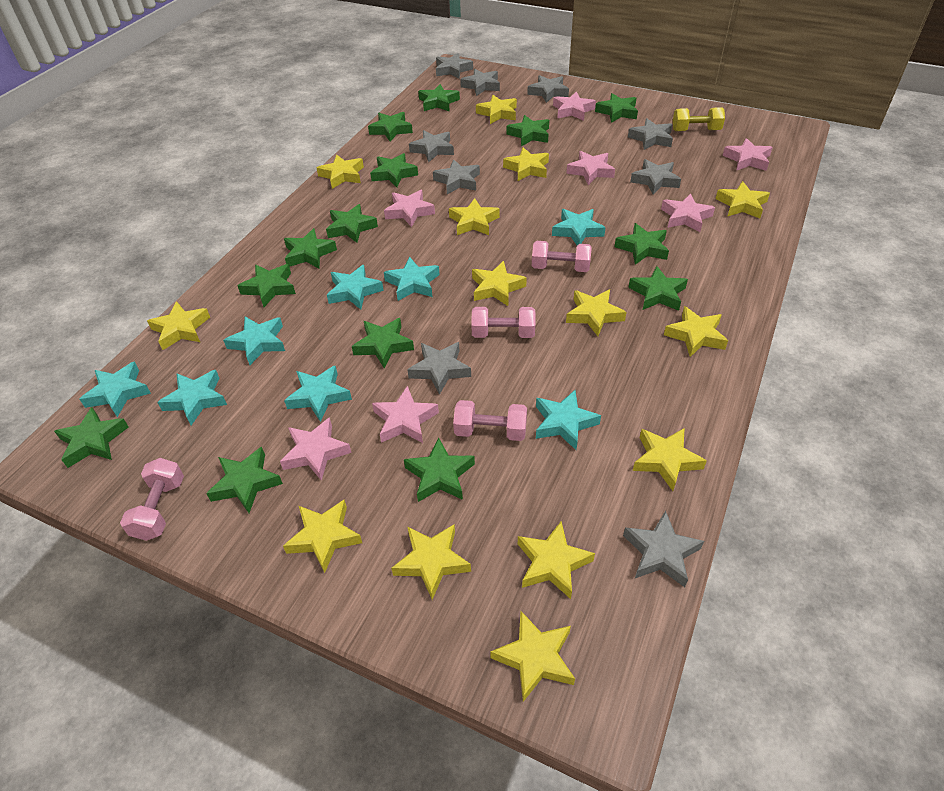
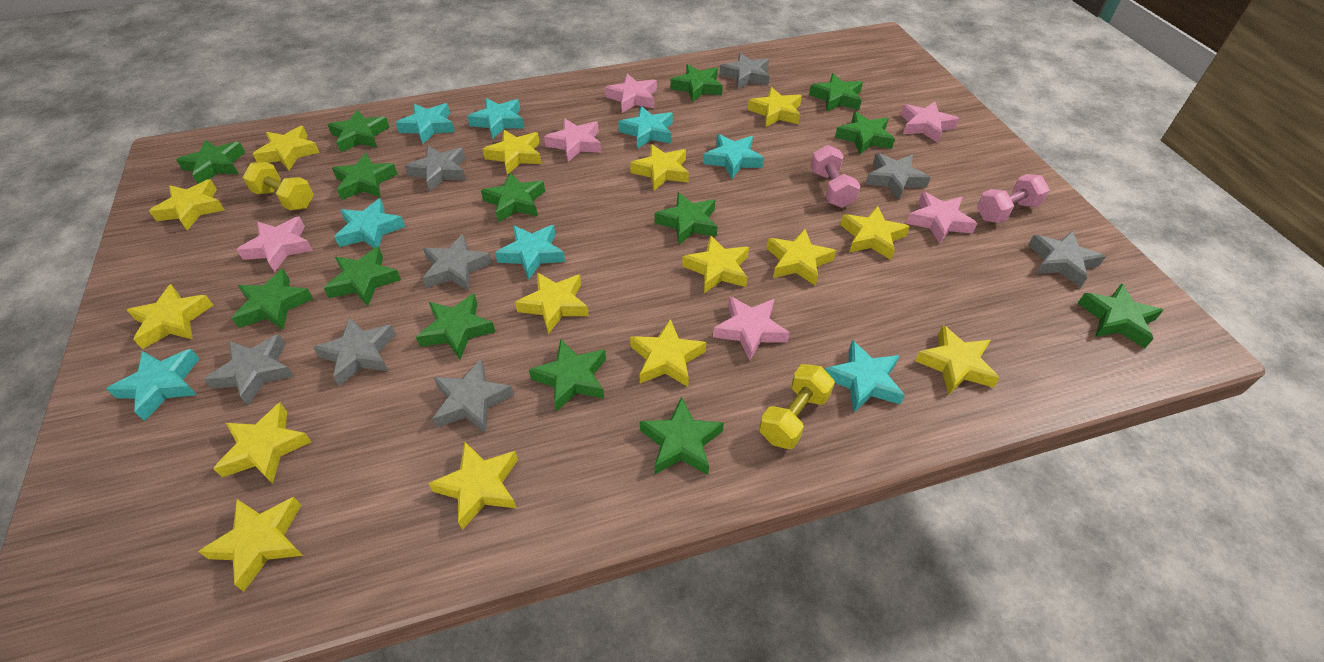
grey star: 9 -> 8
pink dumbbell: 4 -> 2
pink star: 7 -> 6
yellow dumbbell: 1 -> 2
yellow star: 14 -> 15

